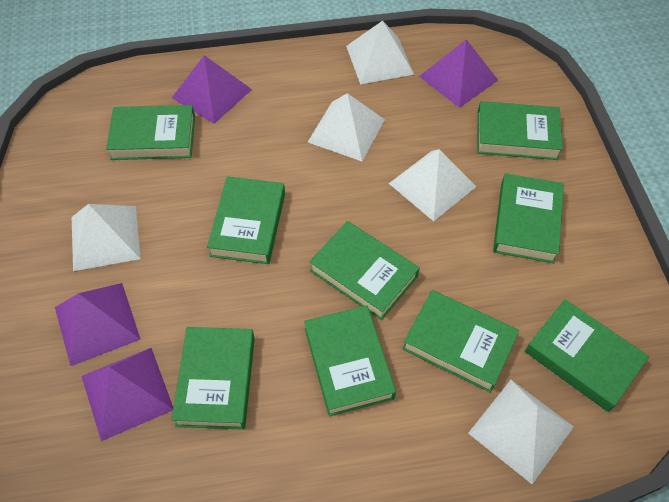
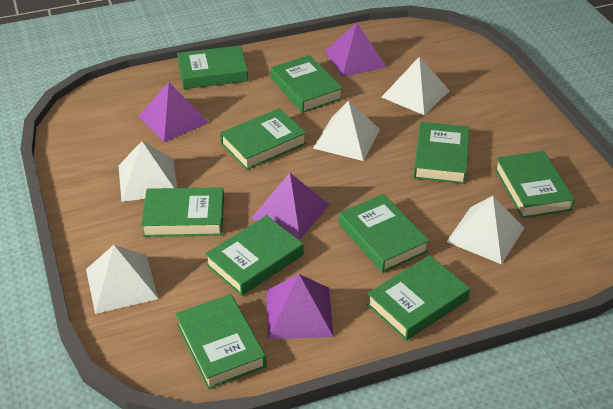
green book: 9 -> 10

